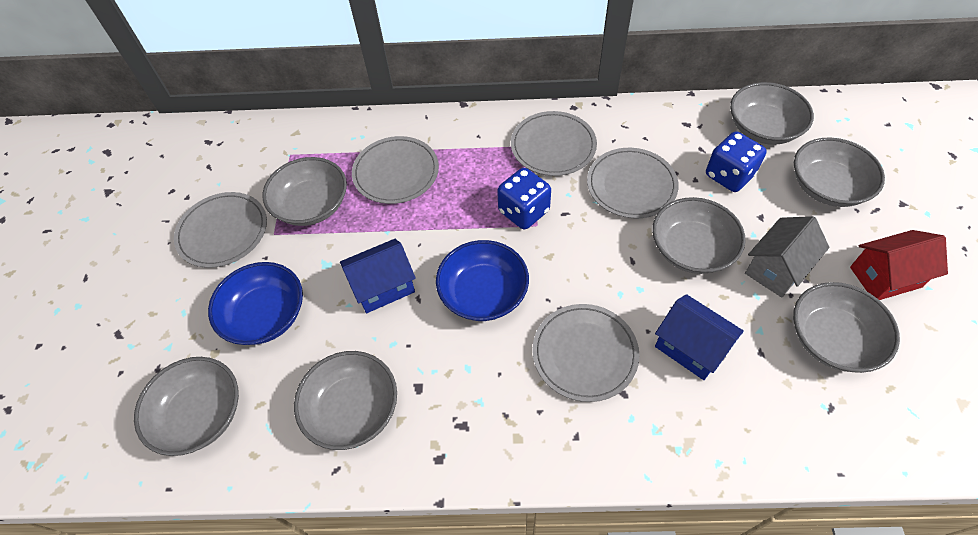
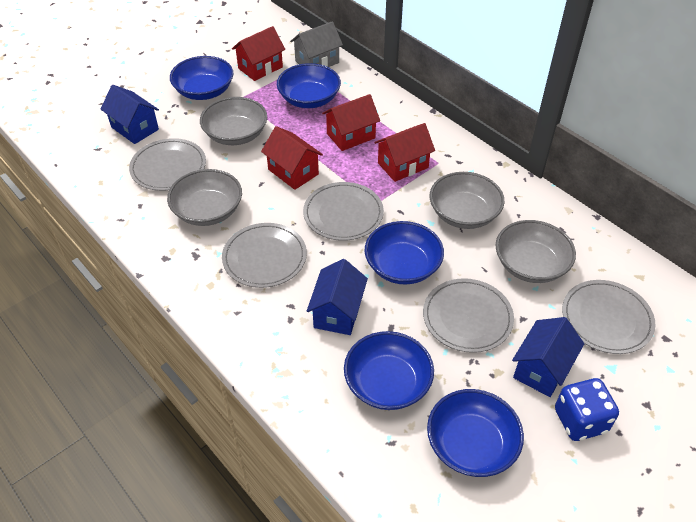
blue bowl: 2 -> 5
blue dice: 2 -> 1
blue house: 2 -> 3
grey bowl: 7 -> 4
red house: 1 -> 4

